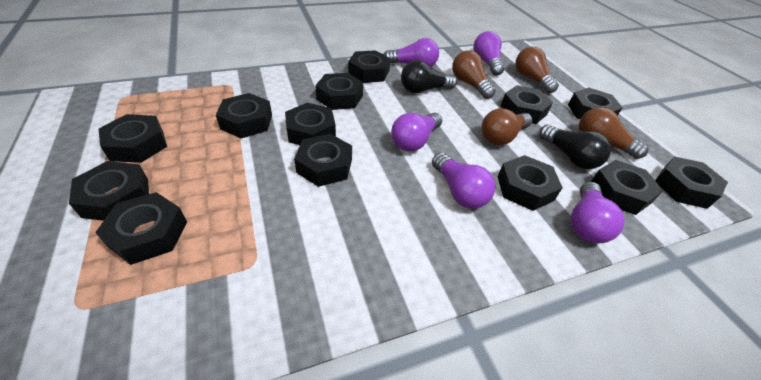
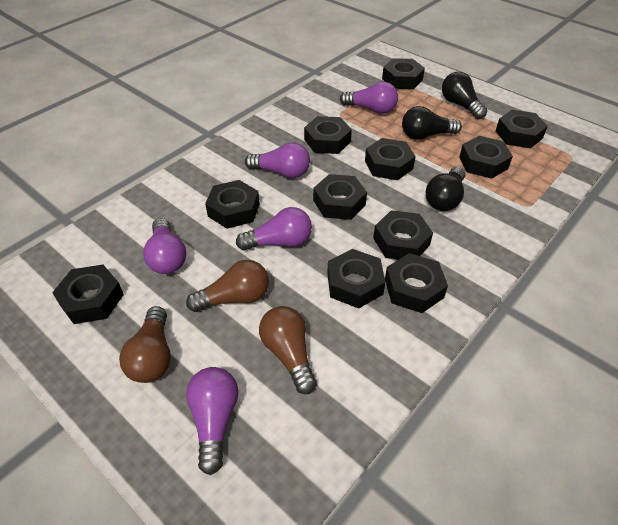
black light bulb: 2 -> 3
black nut: 13 -> 11
brown light bulb: 4 -> 3

